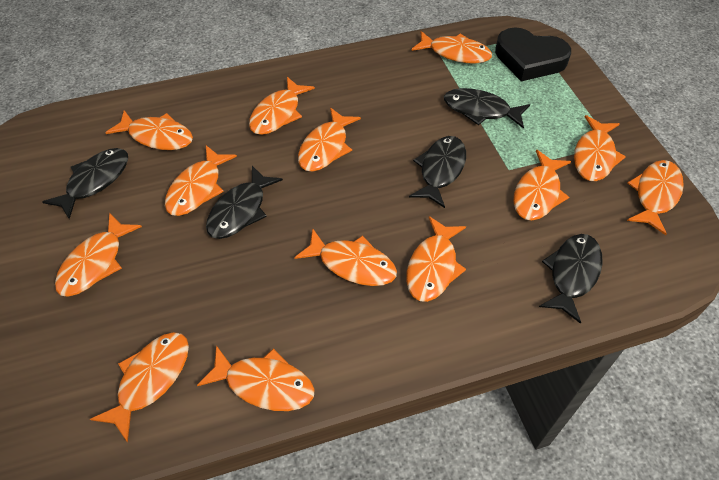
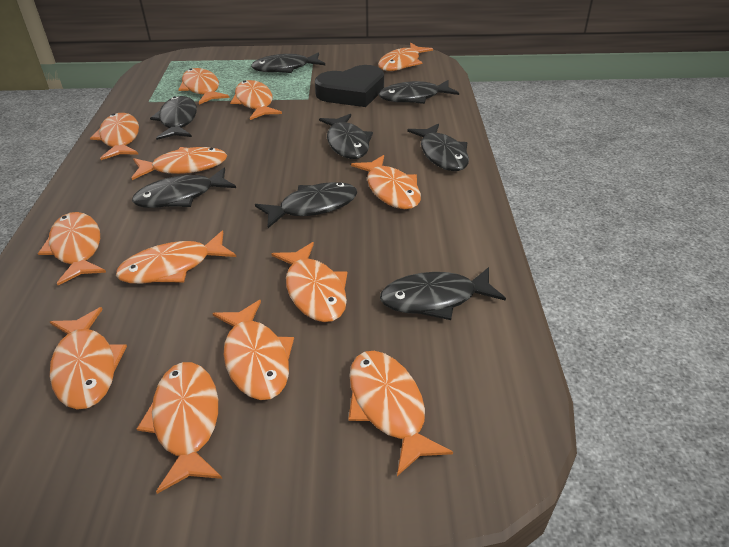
black fish: 5 -> 8

